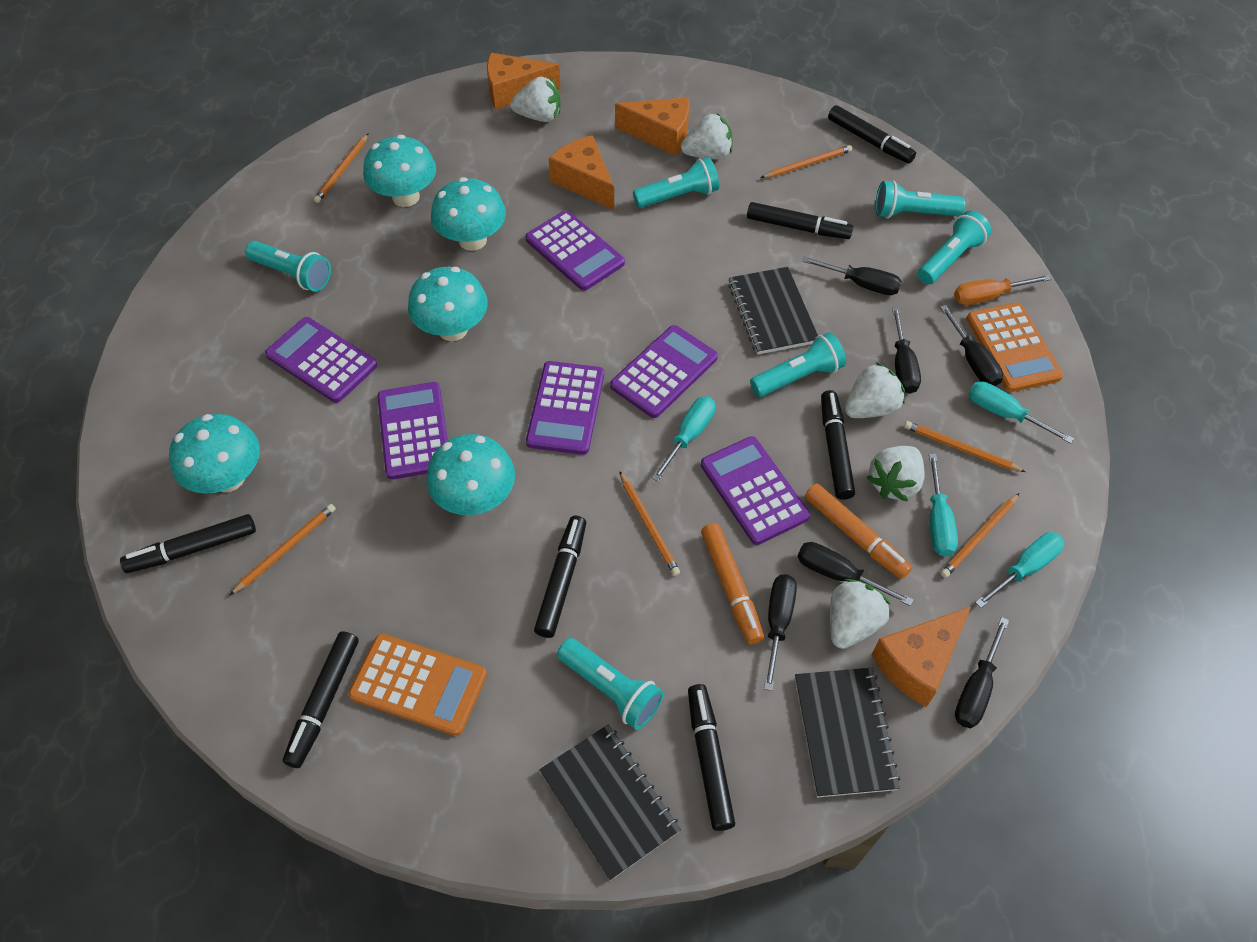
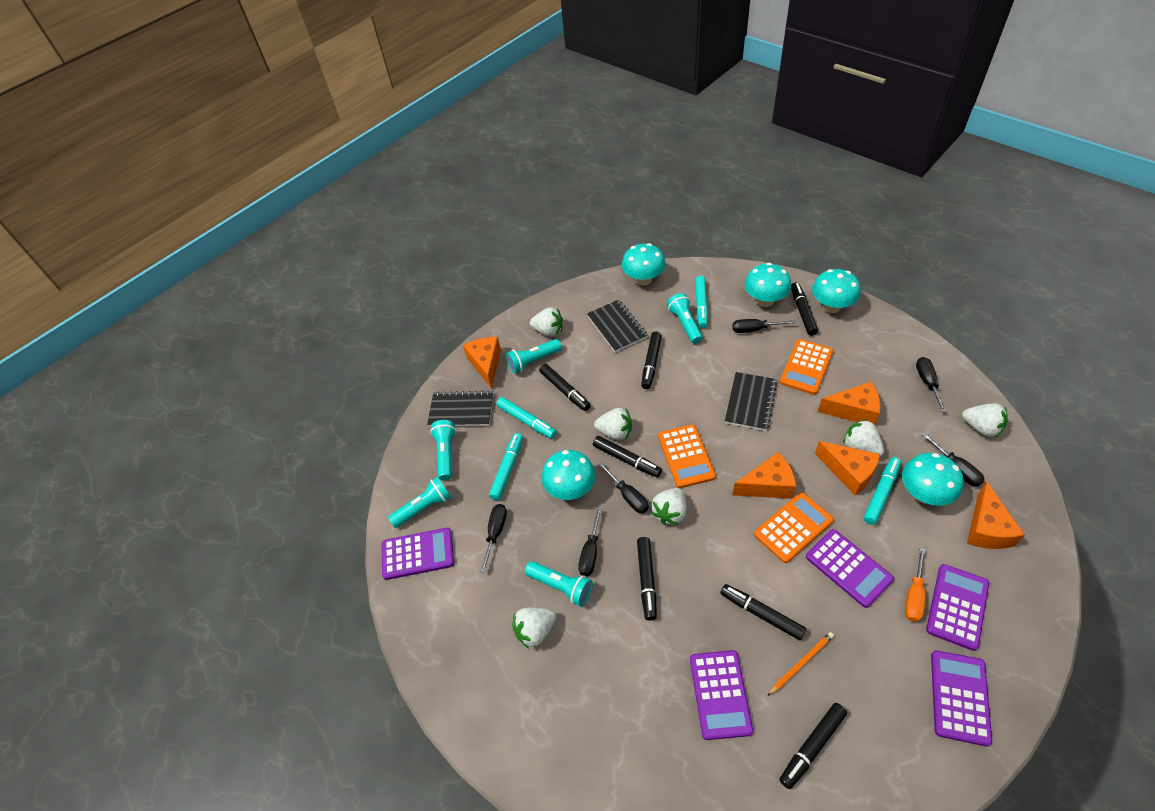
orange calculator: 2 -> 3
orange cheese: 4 -> 5
orange marker: 2 -> 0
orange pencil: 6 -> 1
purple calculator: 6 -> 5
turquoise flashlight: 6 -> 5
turquoise marker: 0 -> 4
turquoise screwdriver: 4 -> 0
white strawberry: 5 -> 6

